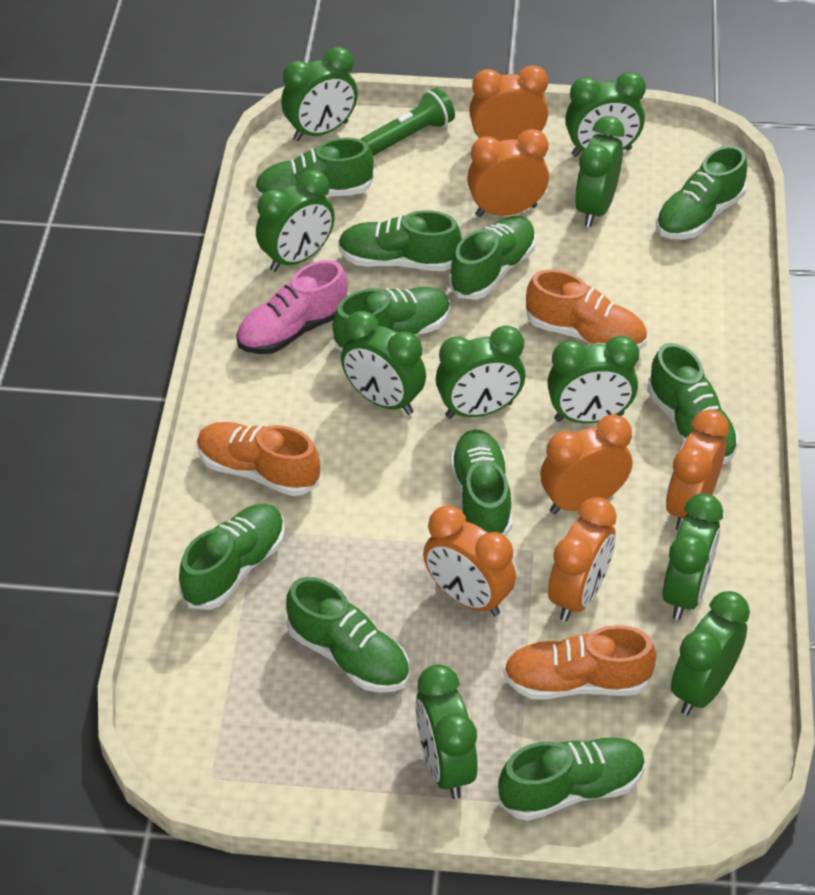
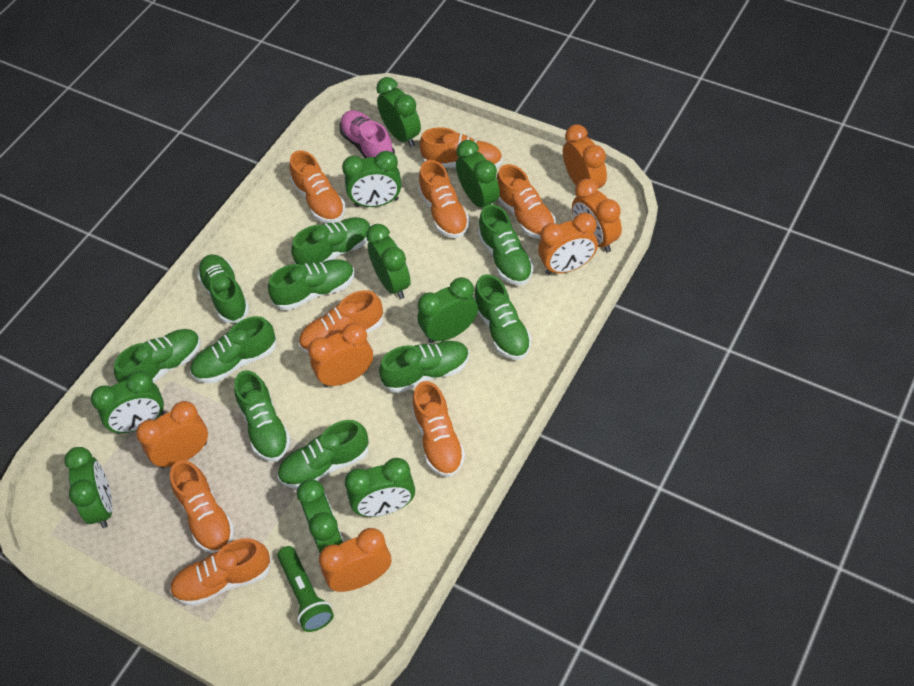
green clock: 10 -> 9
orange shoe: 3 -> 8

